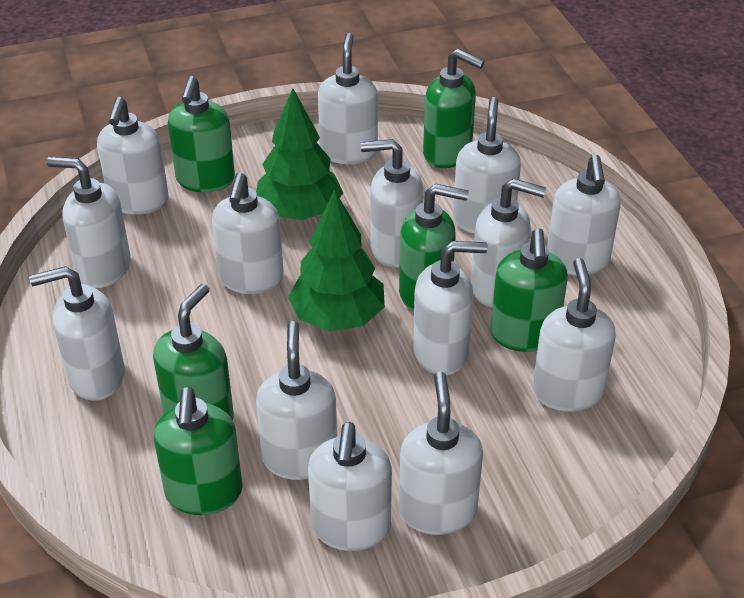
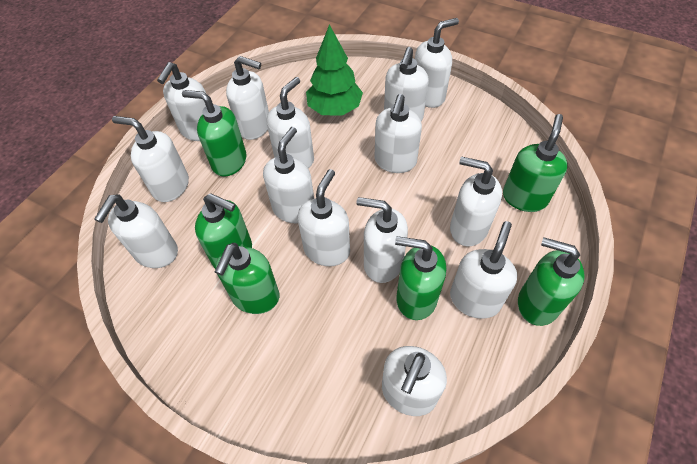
green tree: 2 -> 1

